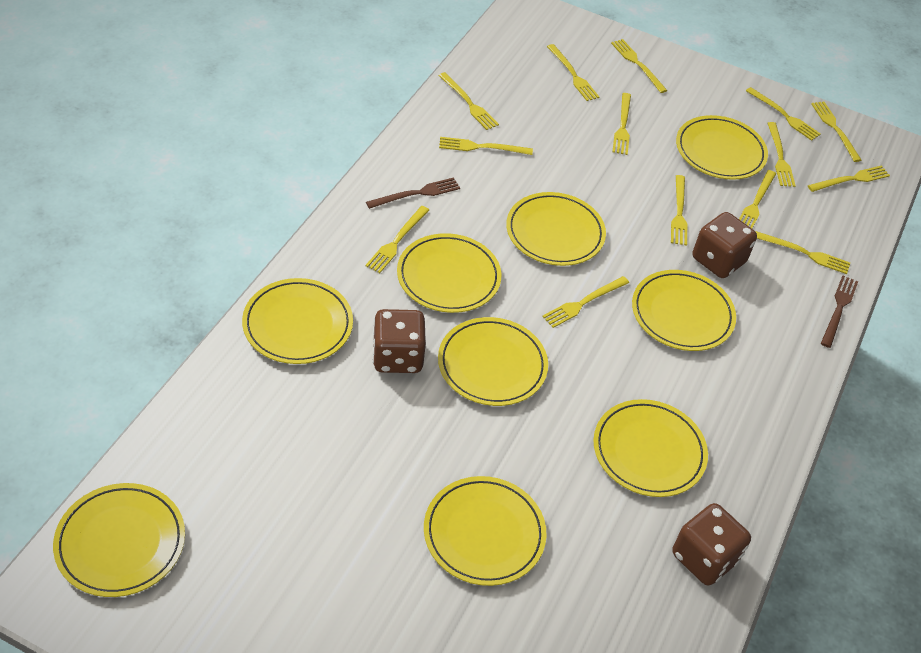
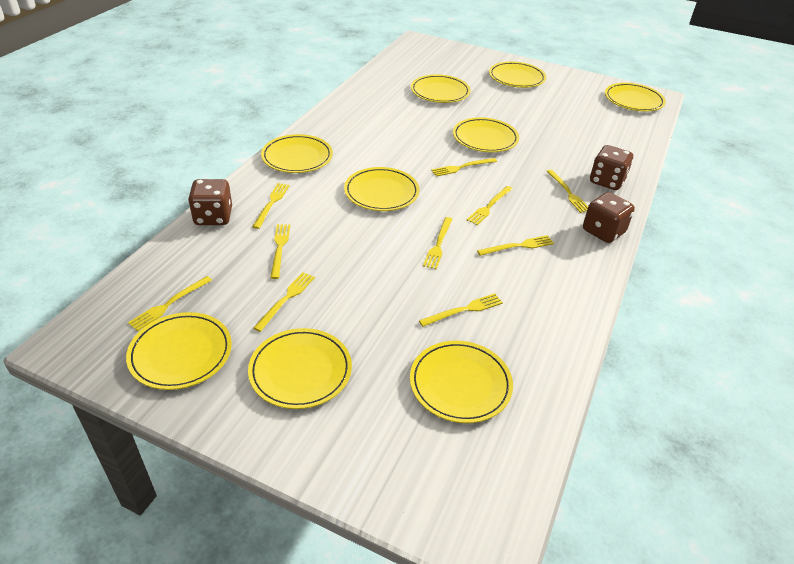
brown fork: 2 -> 0
yellow fork: 14 -> 10

